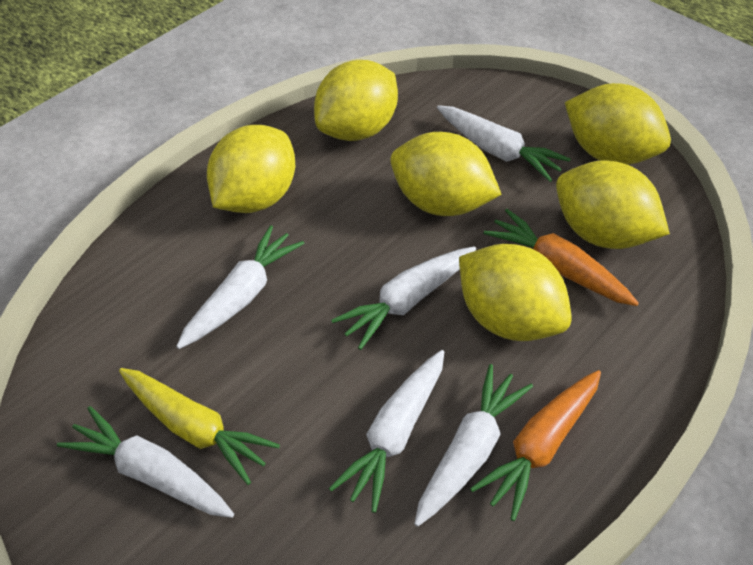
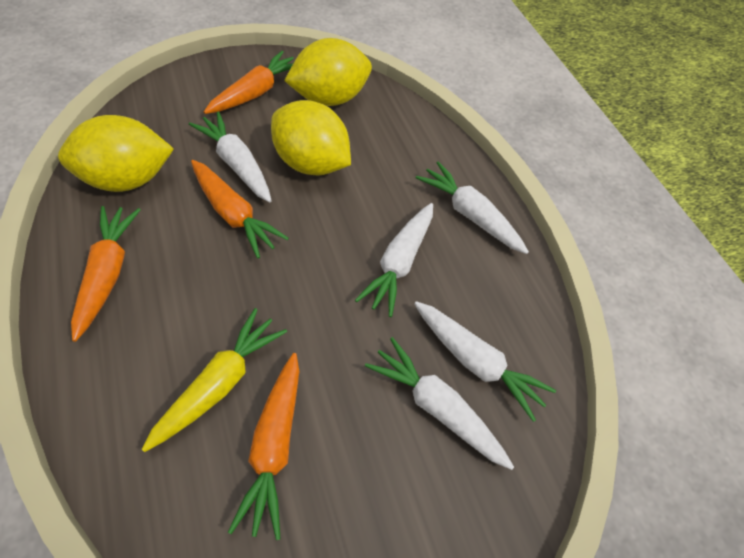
orange carrot: 2 -> 4
white carrot: 6 -> 5
yellow lemon: 6 -> 3

